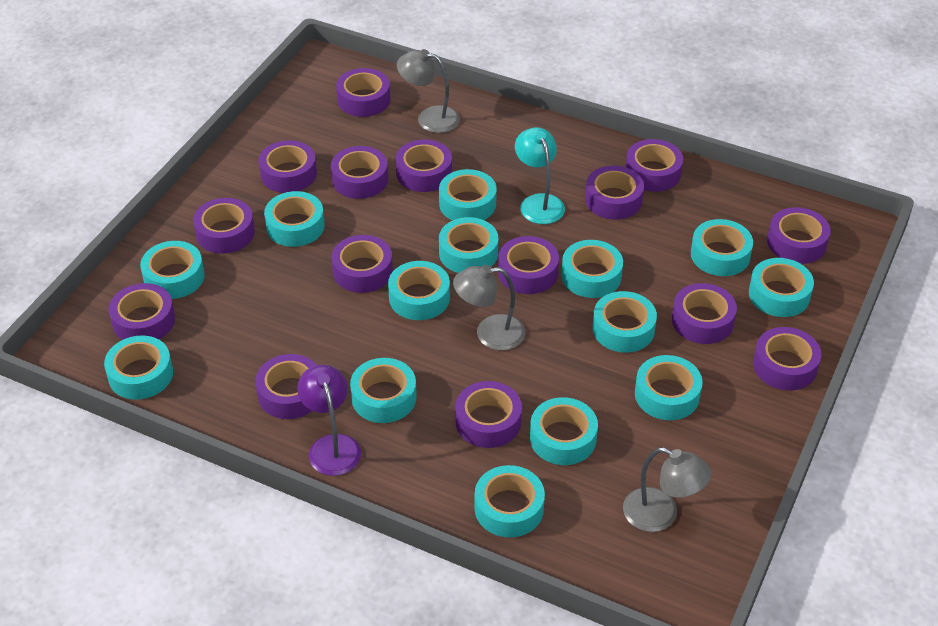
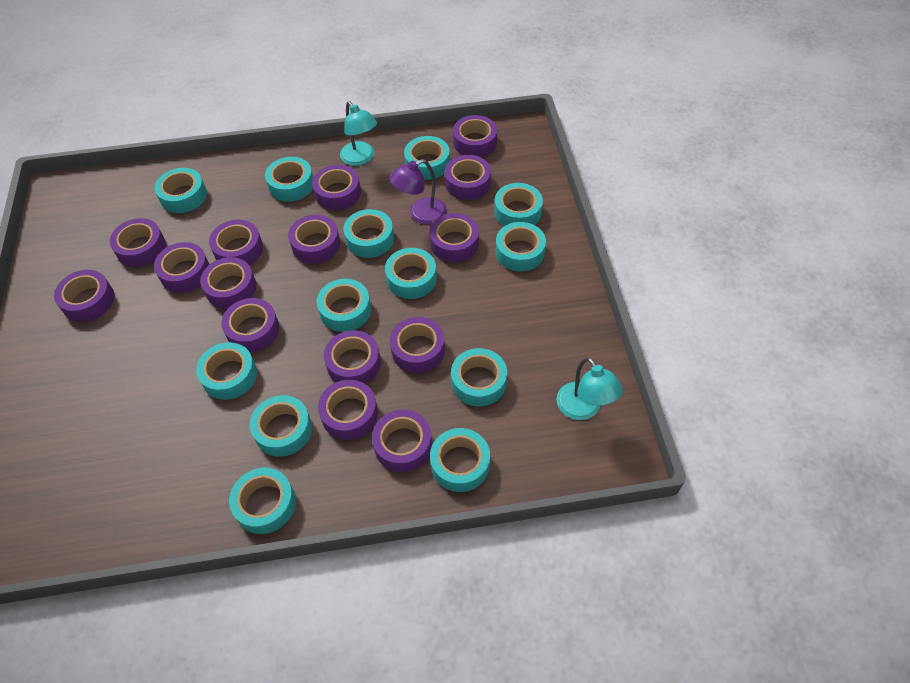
grey lamp: 3 -> 0
turquoise lamp: 1 -> 2
turquoise tape: 14 -> 13

